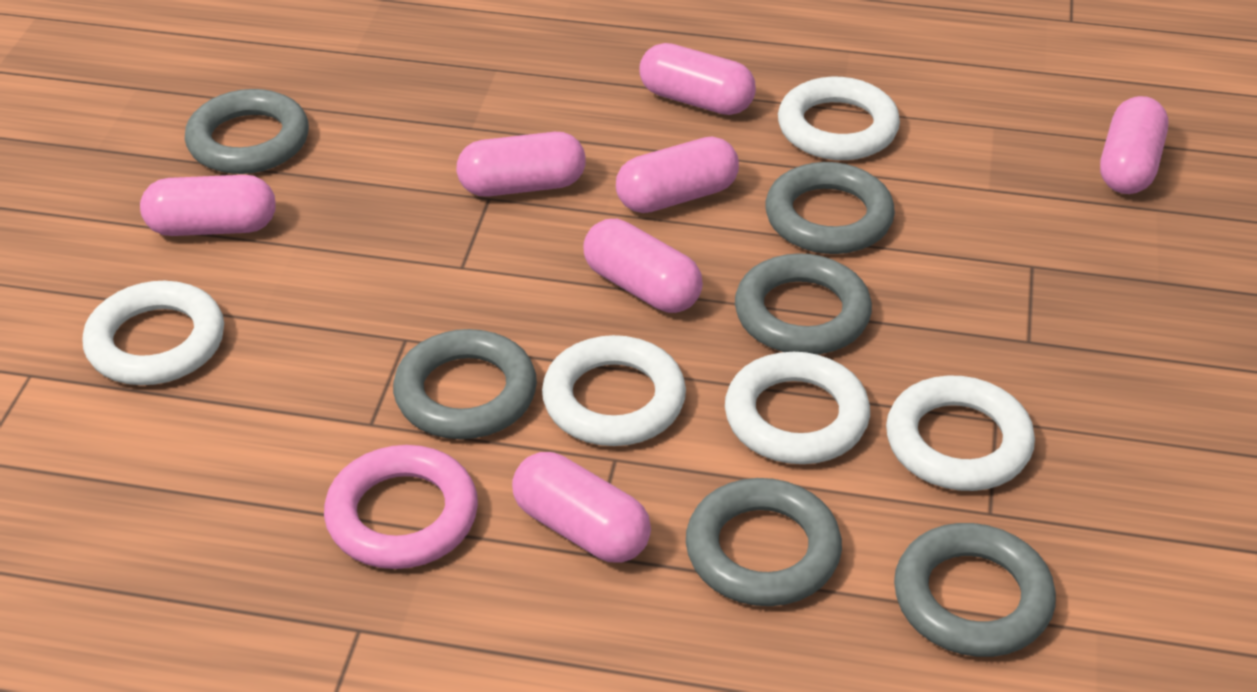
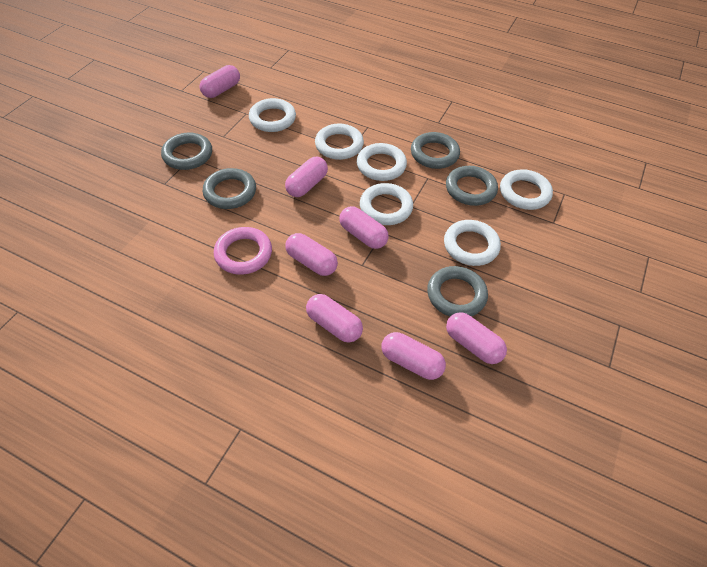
grey ring: 6 -> 5
white ring: 5 -> 6

